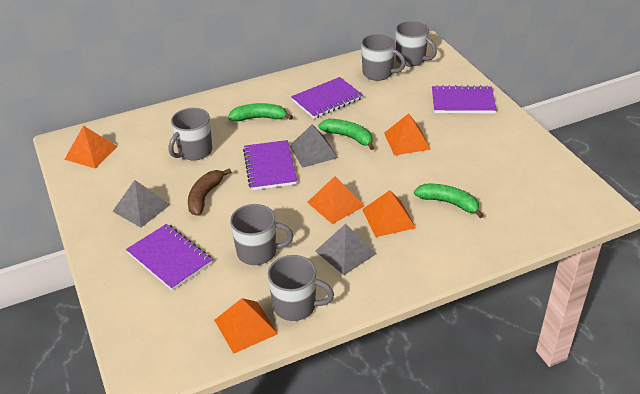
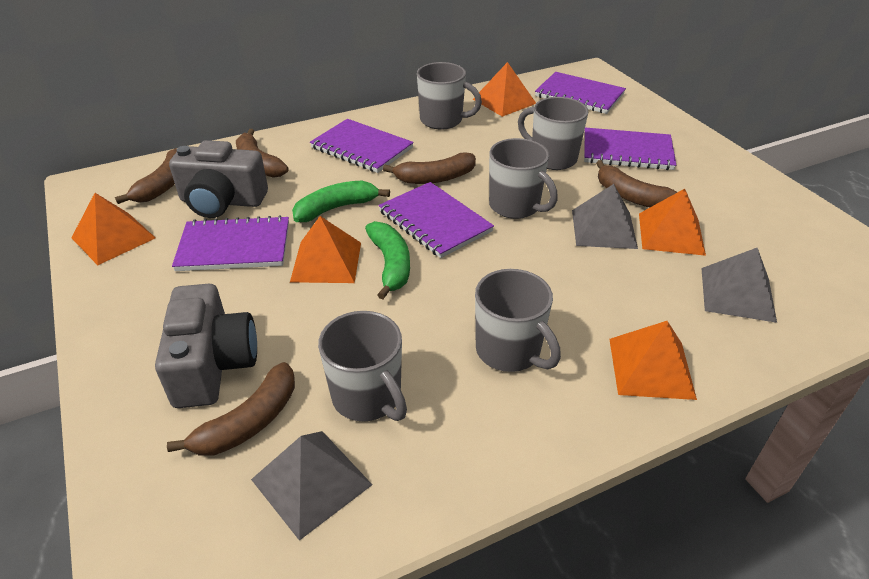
brown banana: 1 -> 5
green banana: 3 -> 2
grey camera: 0 -> 2
purple notebook: 4 -> 5

